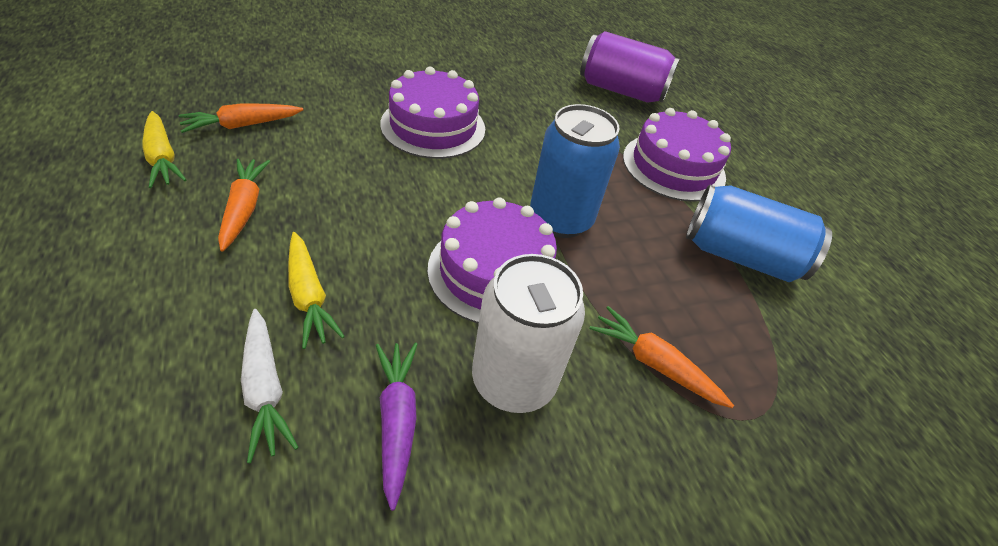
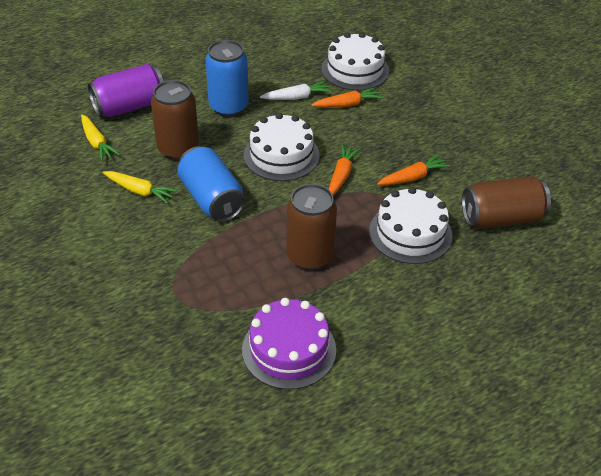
brown can: 0 -> 3
purple cake: 3 -> 1
purple carrot: 1 -> 0
white cake: 0 -> 3
white can: 1 -> 0

